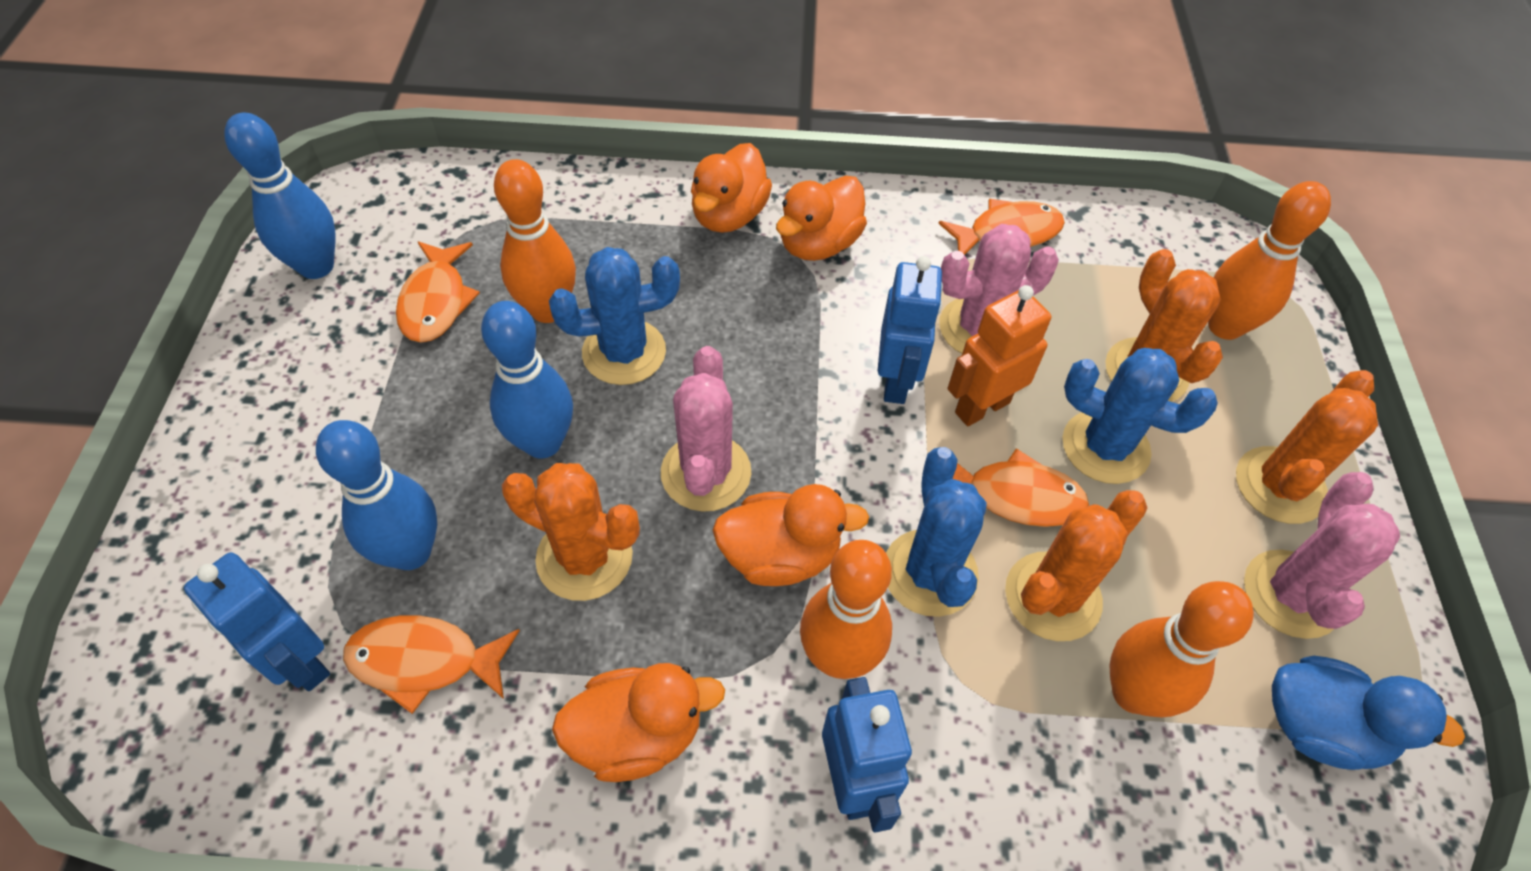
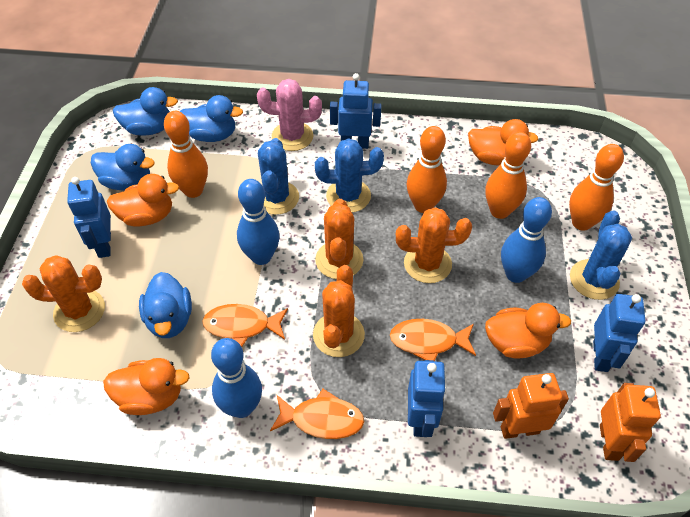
blue duck: 1 -> 4
blue robot: 3 -> 4
orange fish: 4 -> 3
orange robot: 1 -> 2
pink cactus: 3 -> 1

